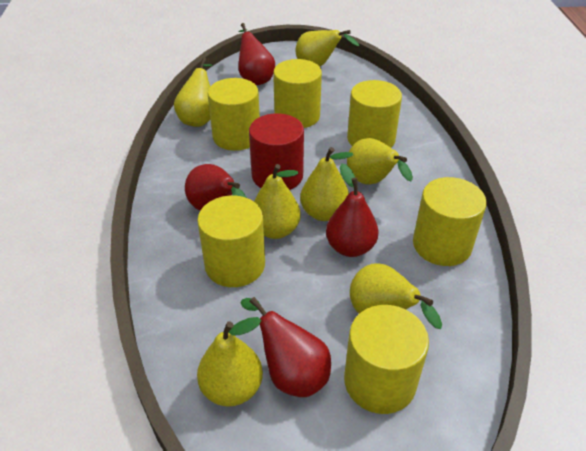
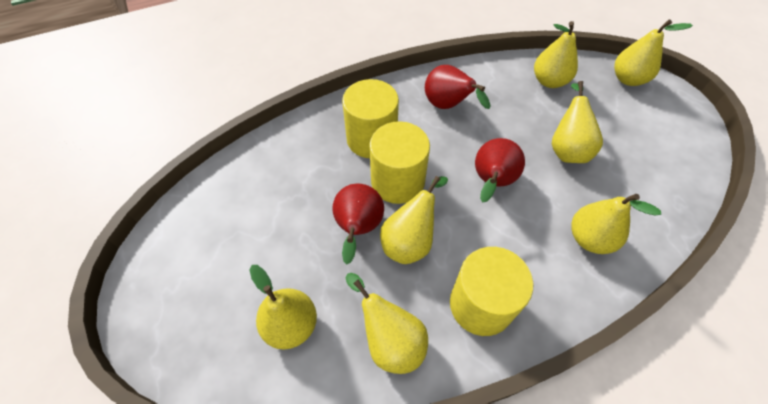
red cylinder: 1 -> 0
red pear: 4 -> 3
yellow cylinder: 6 -> 3

